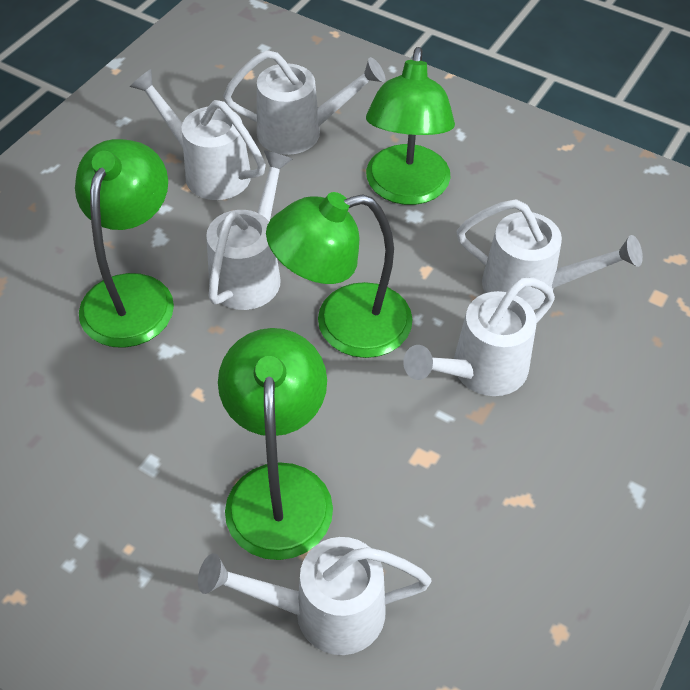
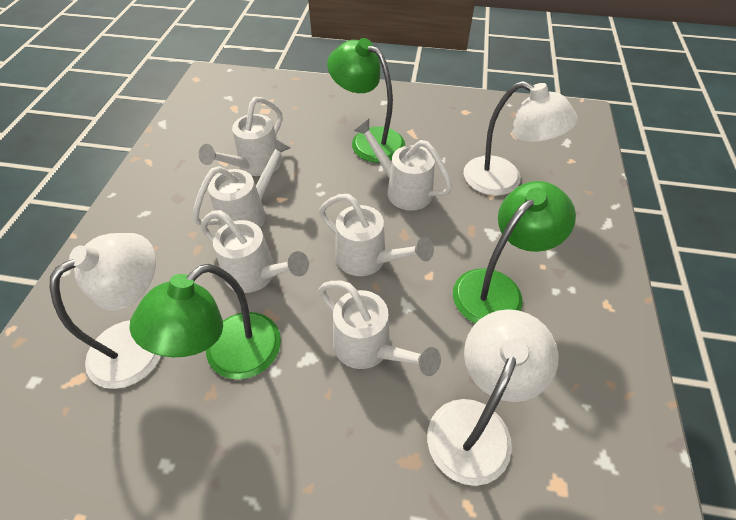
green lamp: 4 -> 3
white lamp: 0 -> 3

